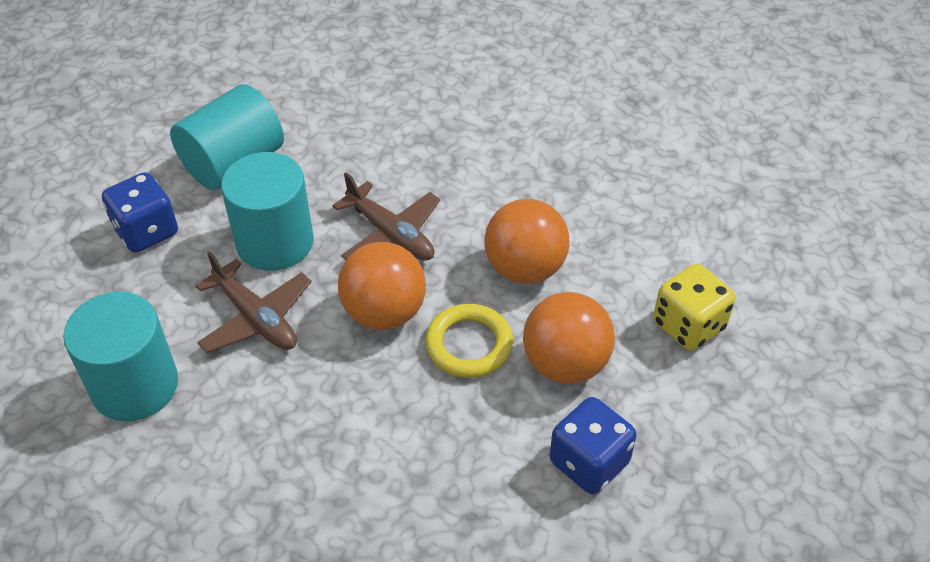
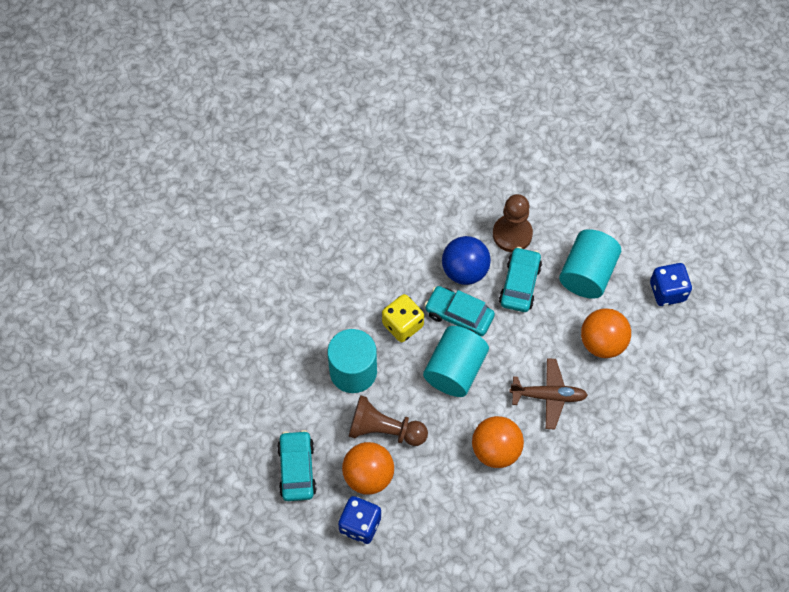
blue ball: 0 -> 1
brown pawn: 0 -> 2
brown plane: 2 -> 1
turquoise car: 0 -> 3
yellow ring: 1 -> 0

